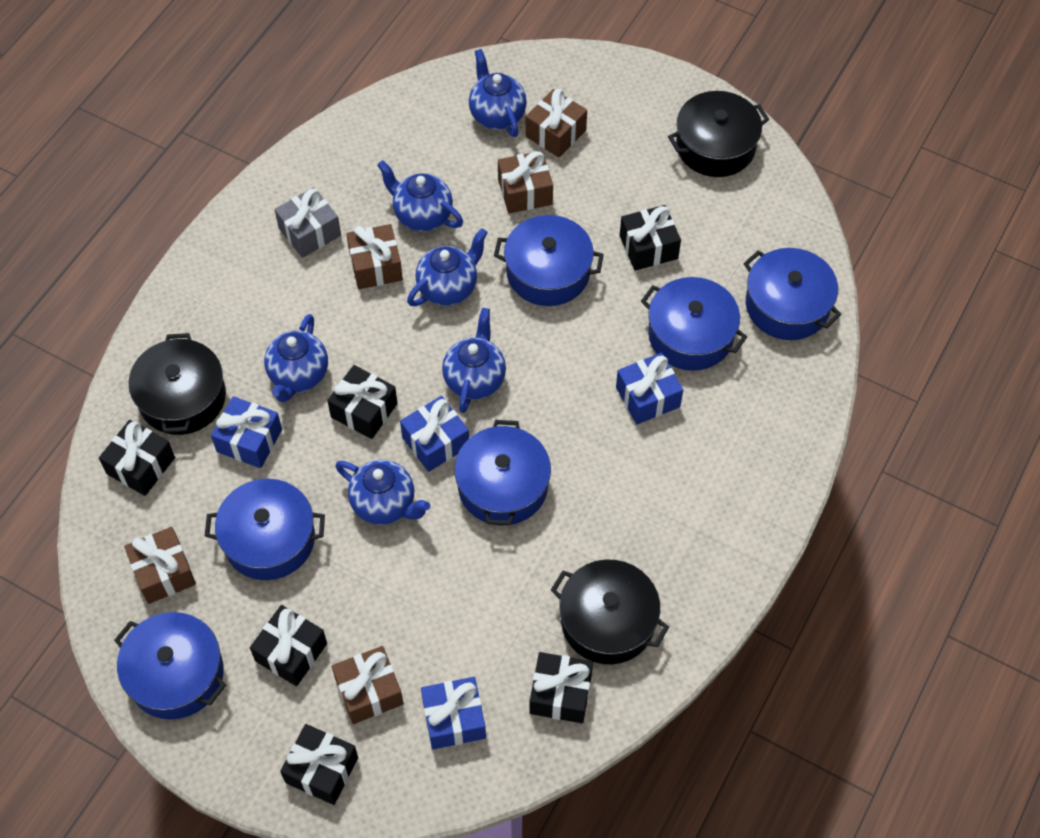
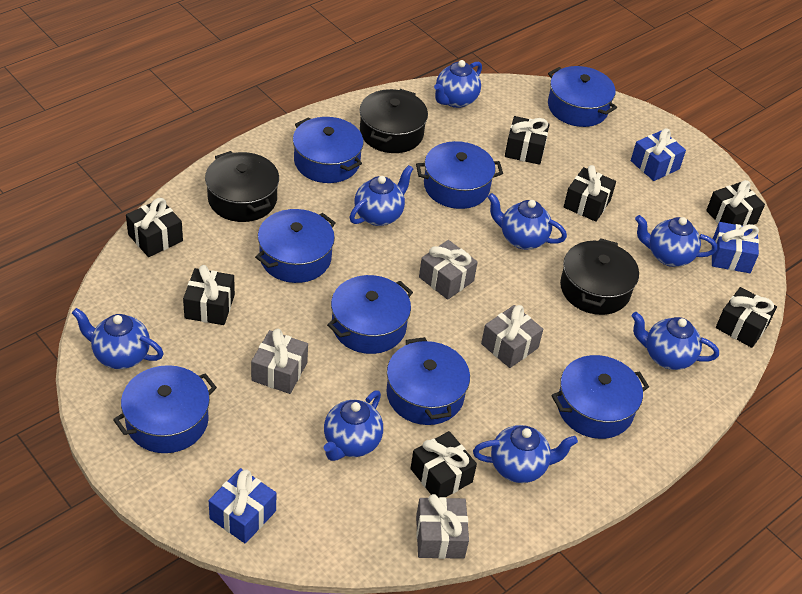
black gift: 6 -> 7
blue gift: 4 -> 3
blue pot: 6 -> 8
blue teapot: 6 -> 8
brown gift: 5 -> 0
grey gift: 1 -> 4

